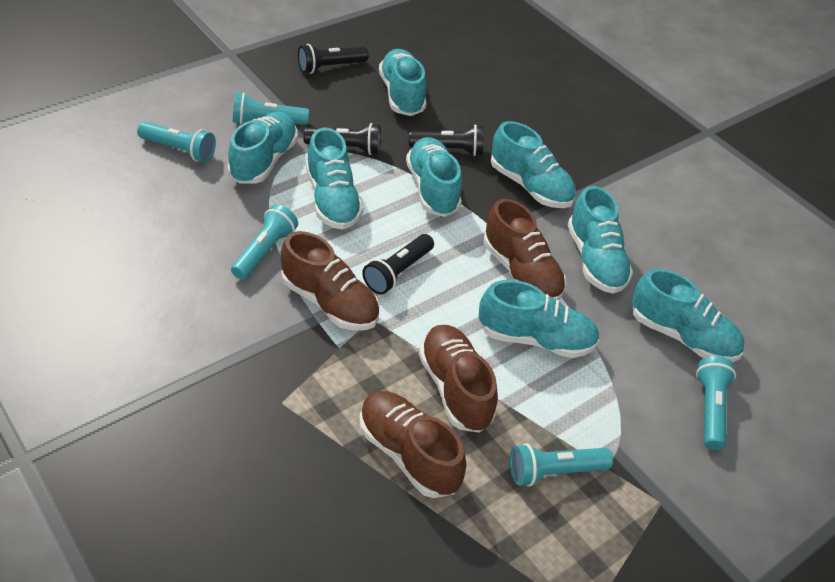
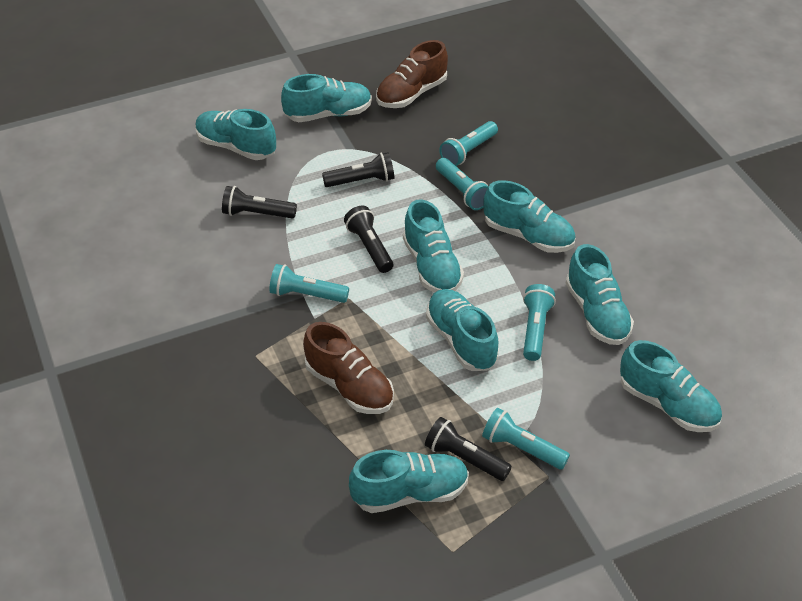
brown shoe: 4 -> 2

